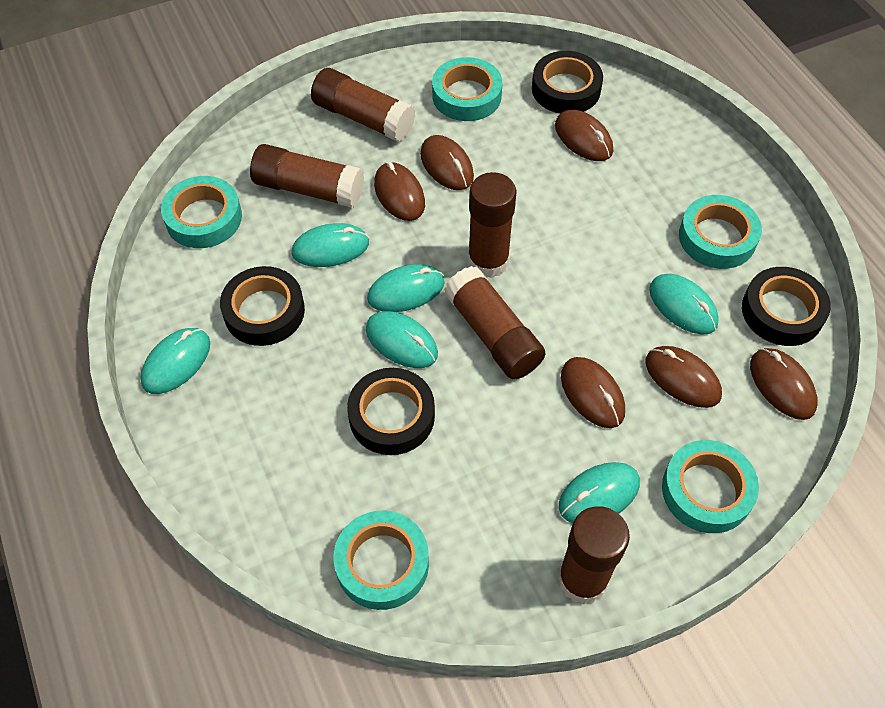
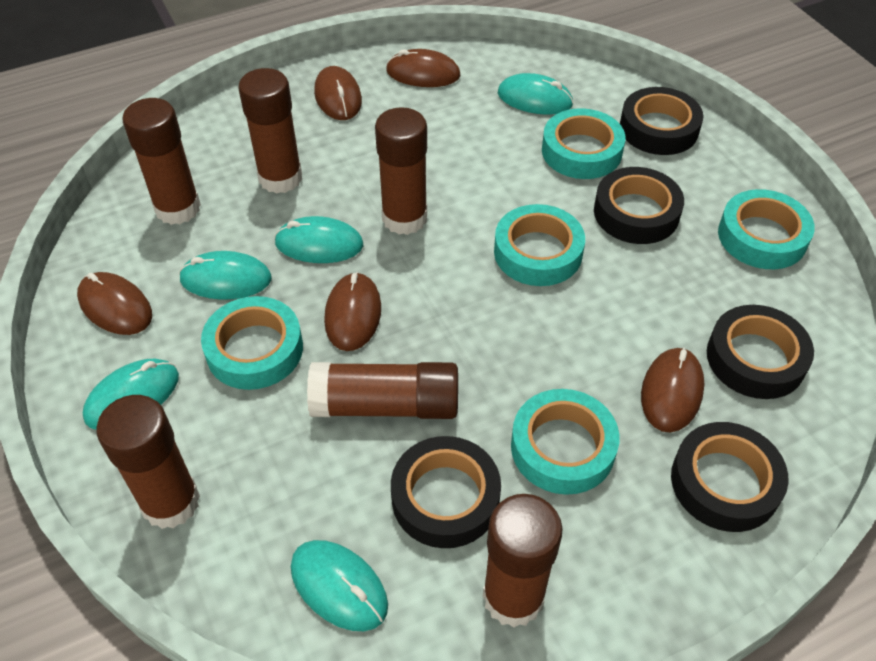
black tape: 4 -> 5
brown glue stick: 5 -> 6
brown mouse: 6 -> 5
turquoise mouse: 6 -> 5

